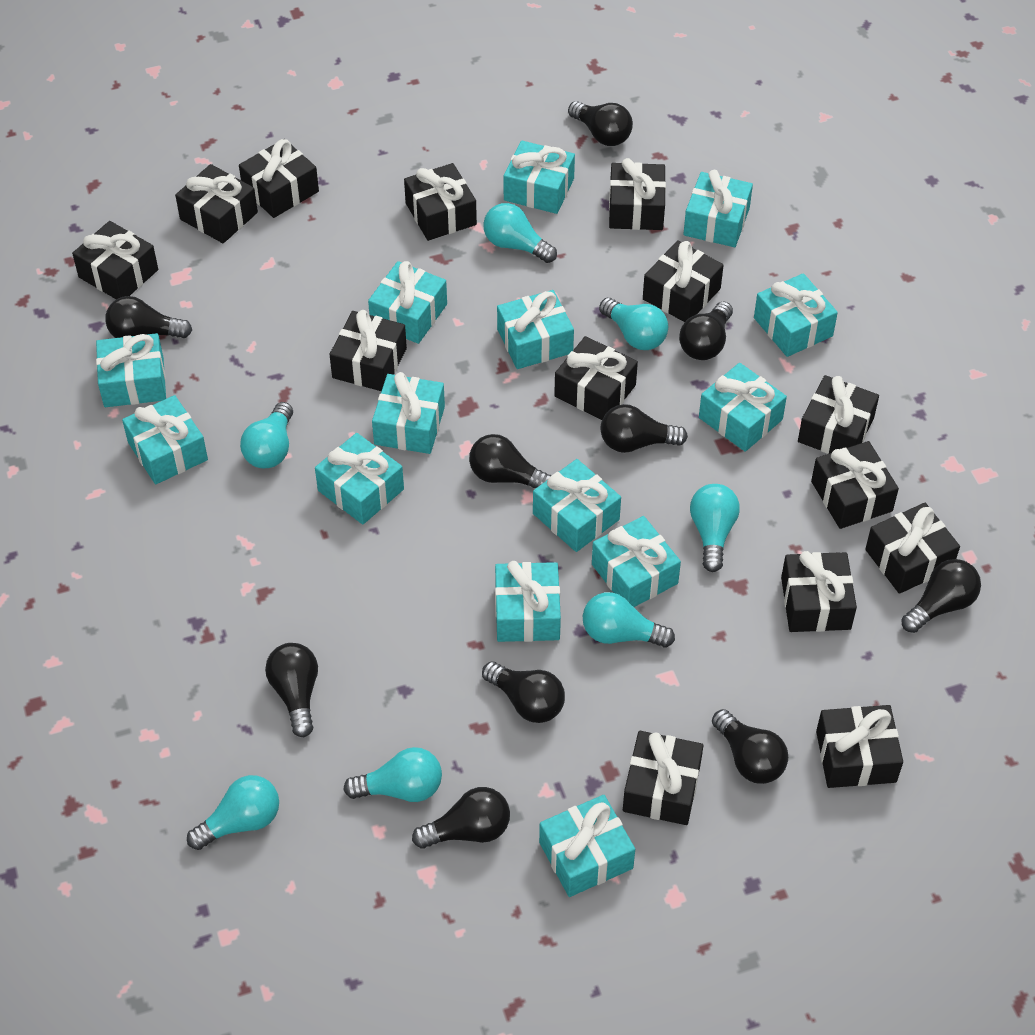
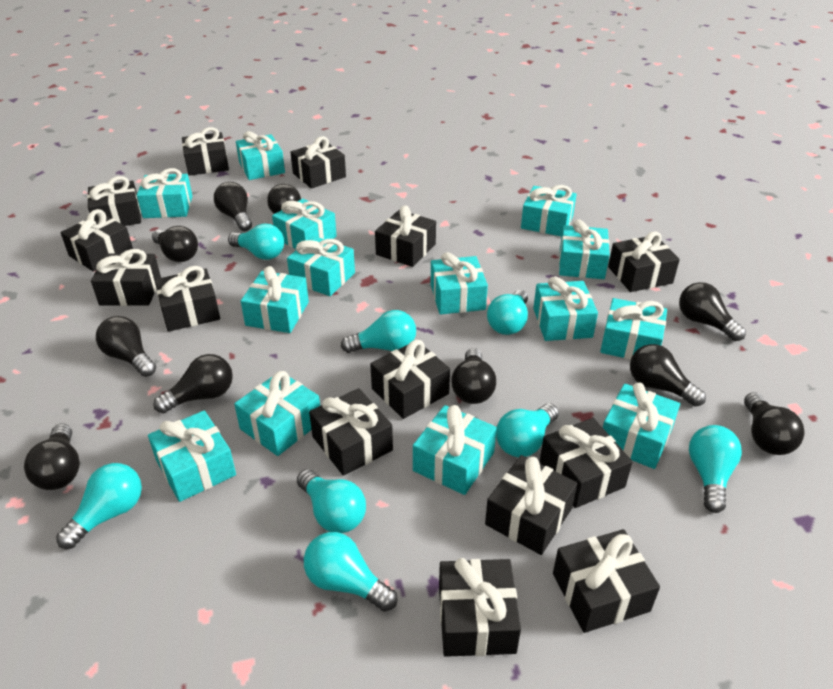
turquoise light bulb: 7 -> 8

